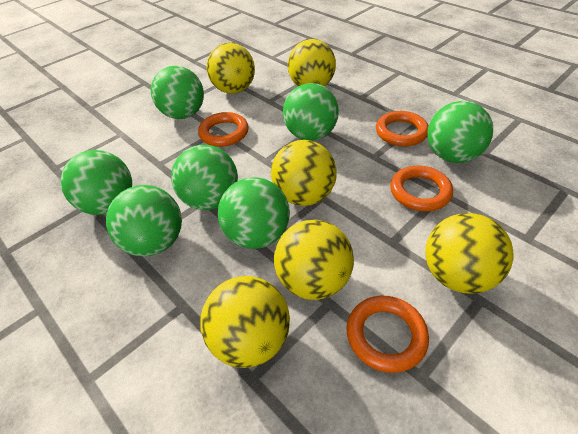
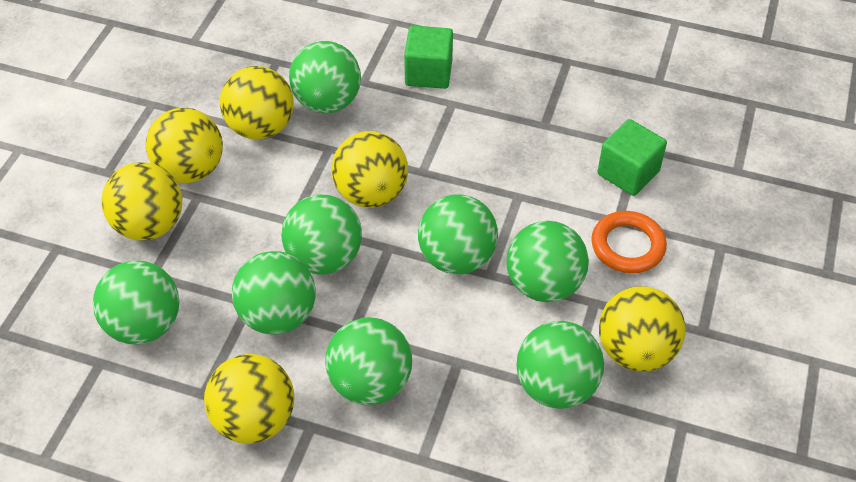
green ball: 7 -> 8
green cube: 0 -> 2
orange ring: 4 -> 1

